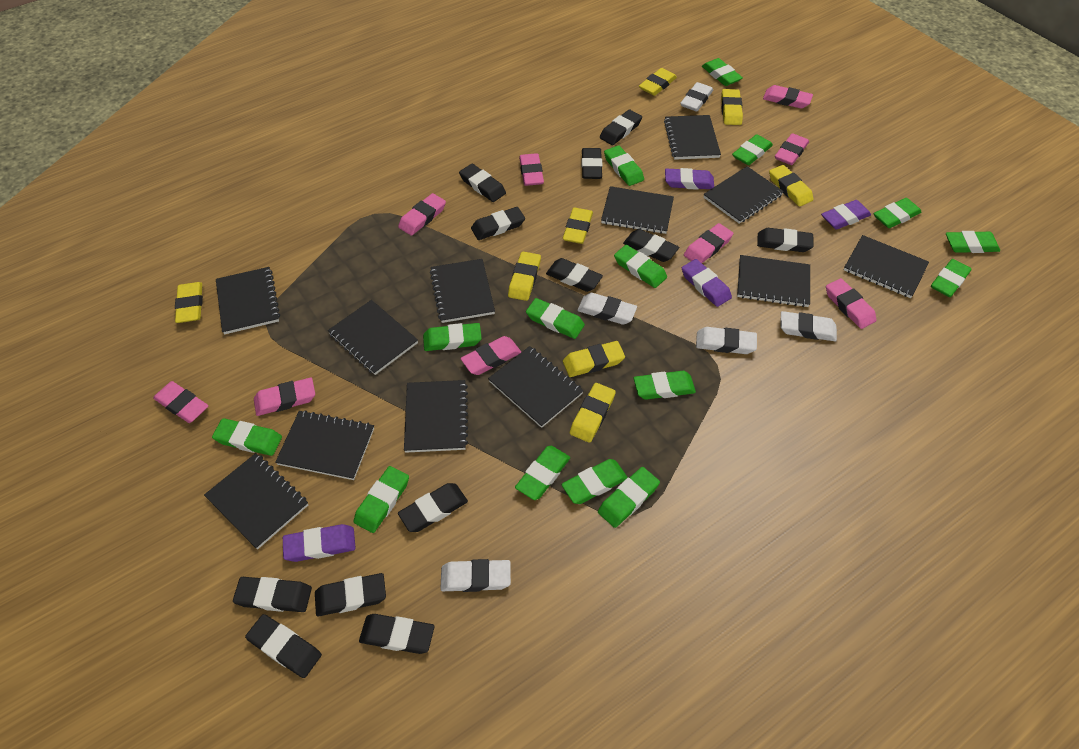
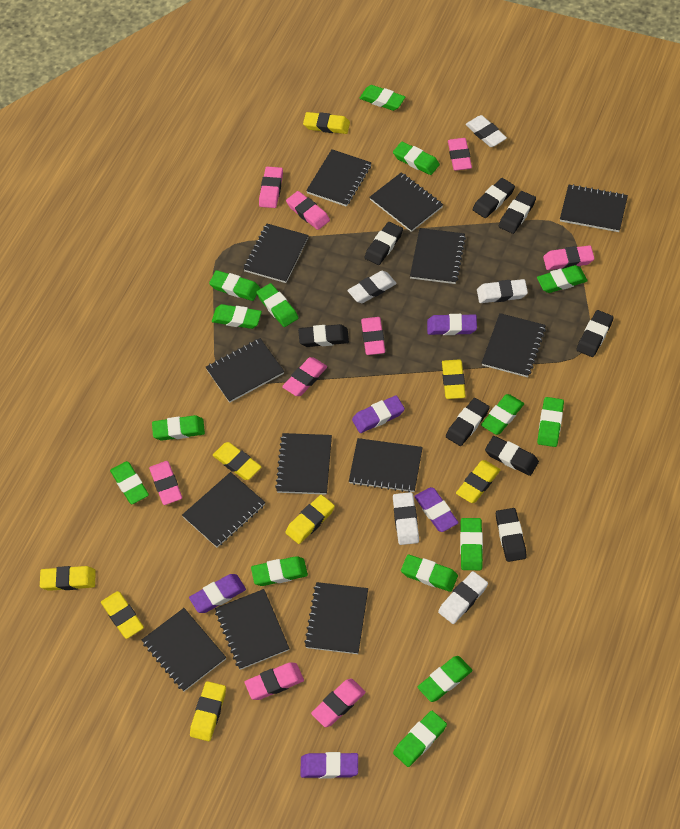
black eraser: 12 -> 8
black notebook: 12 -> 13
purple eraser: 4 -> 5

